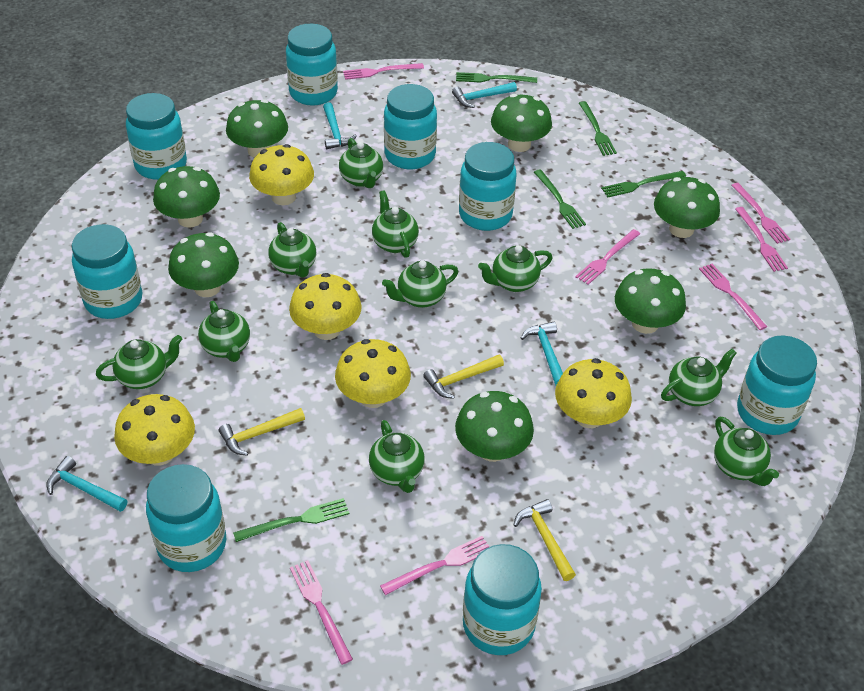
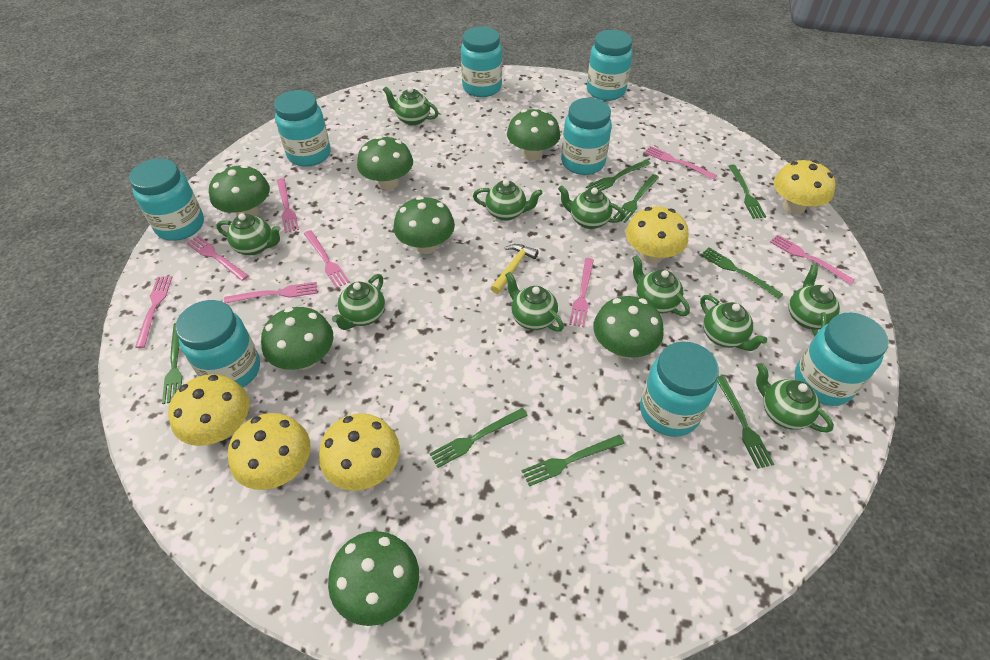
green fork: 5 -> 8
pink fork: 7 -> 8
turquoise hammer: 4 -> 0
yellow hammer: 3 -> 1

